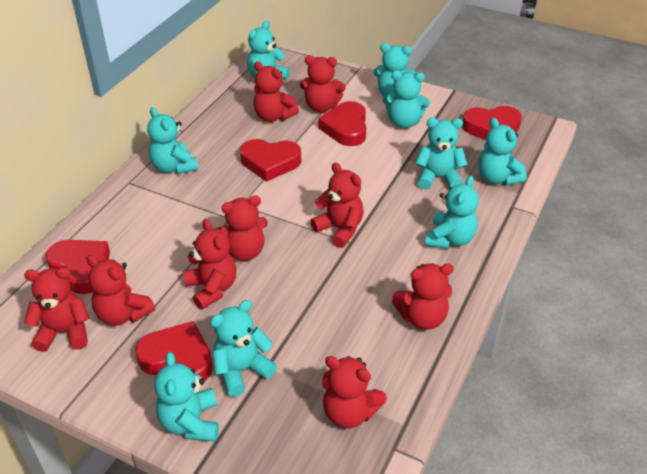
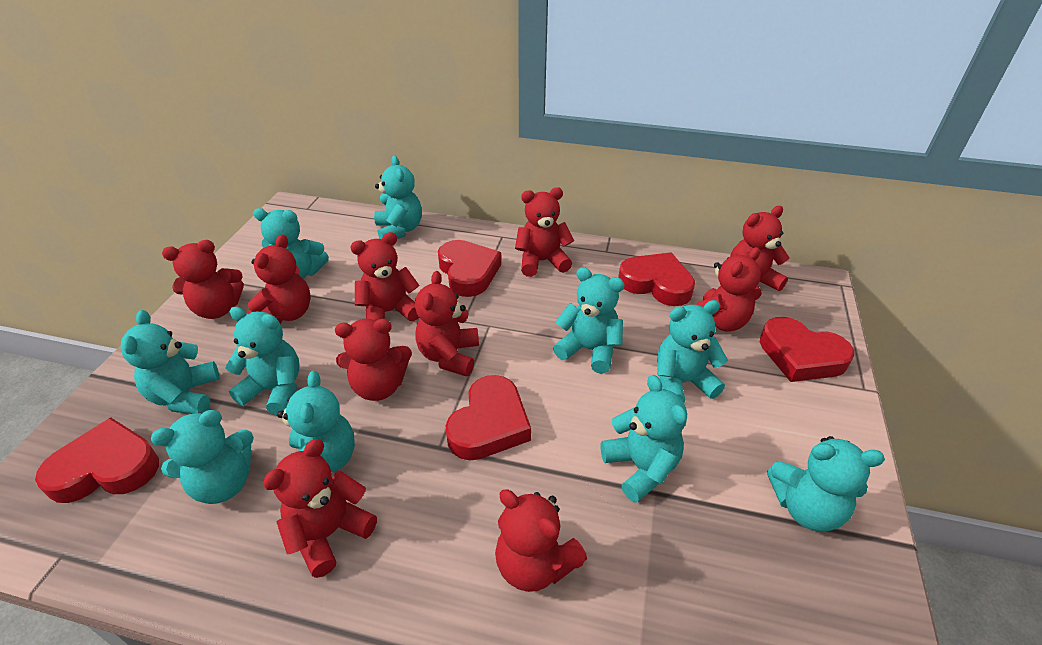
red teddy bear: 9 -> 10
turquoise teddy bear: 9 -> 10

